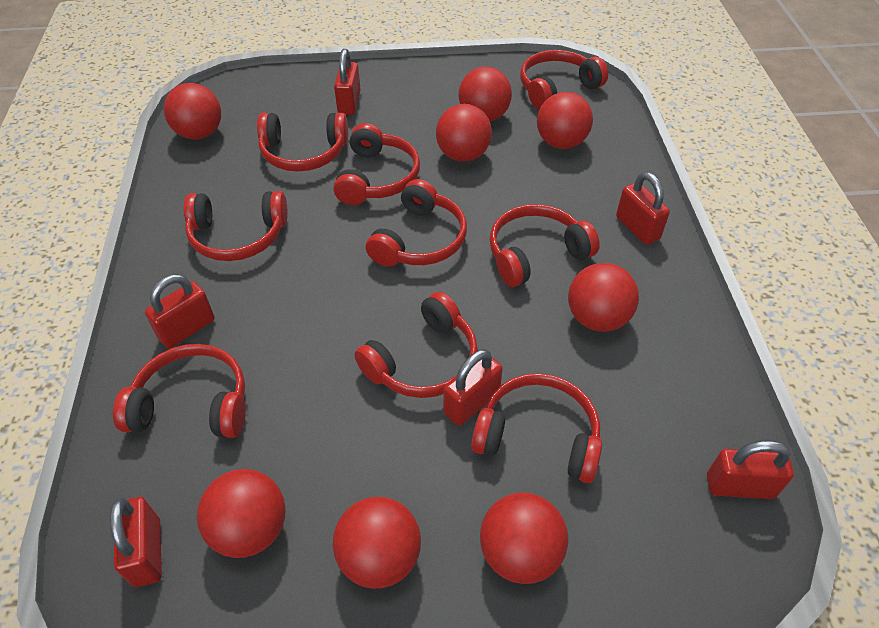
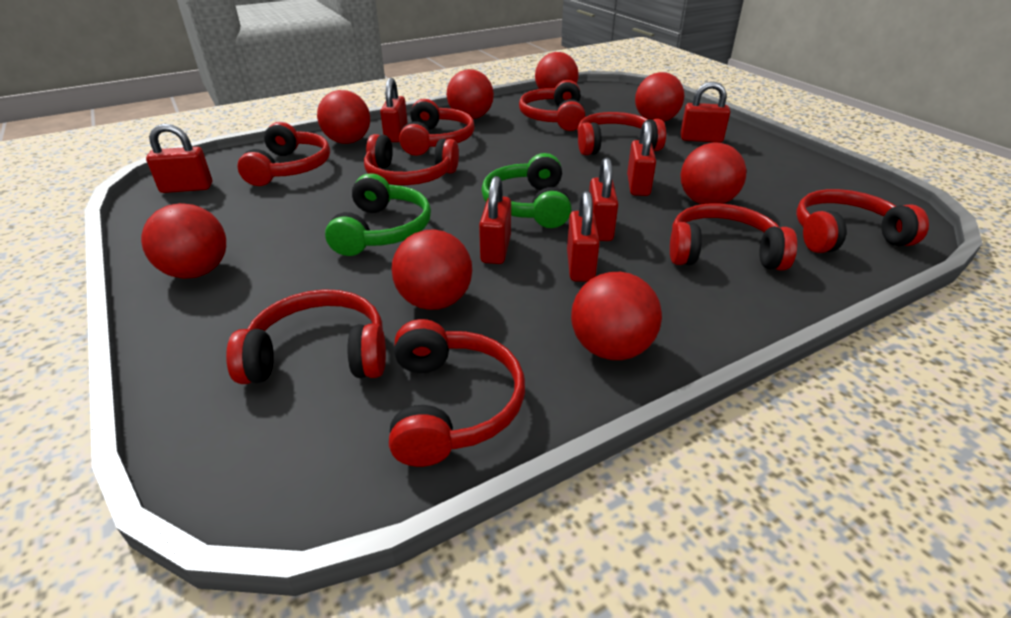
green headphones: 0 -> 2
red padlock: 6 -> 7

